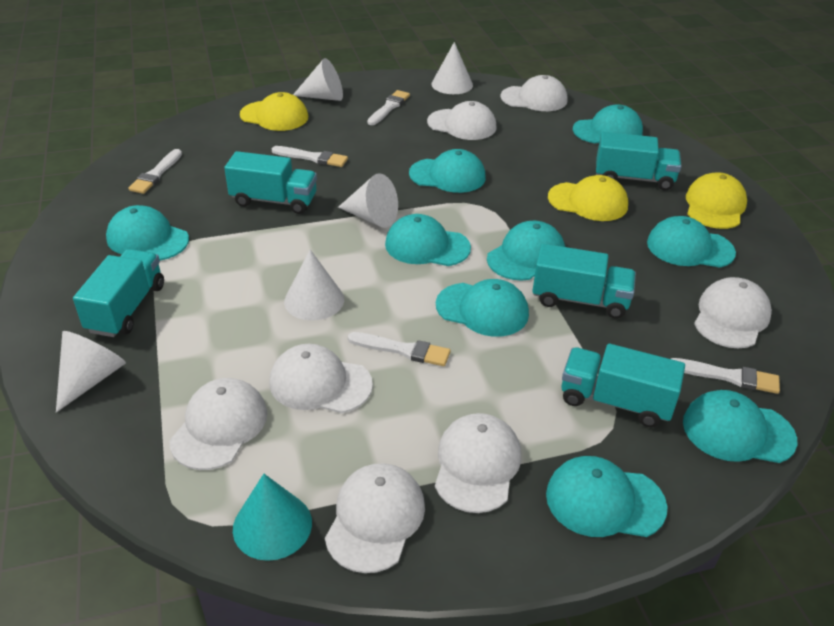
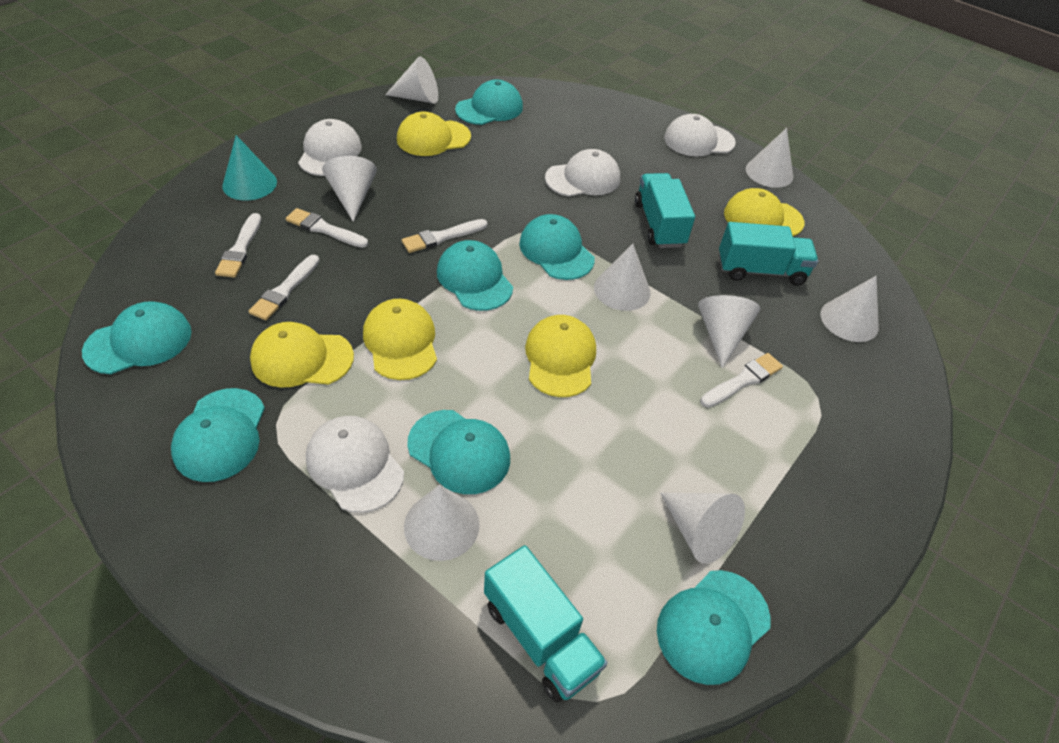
turquoise cap: 9 -> 7
turquoise truck: 5 -> 3
white cap: 7 -> 4
white cone: 5 -> 8
yellow cap: 3 -> 5

